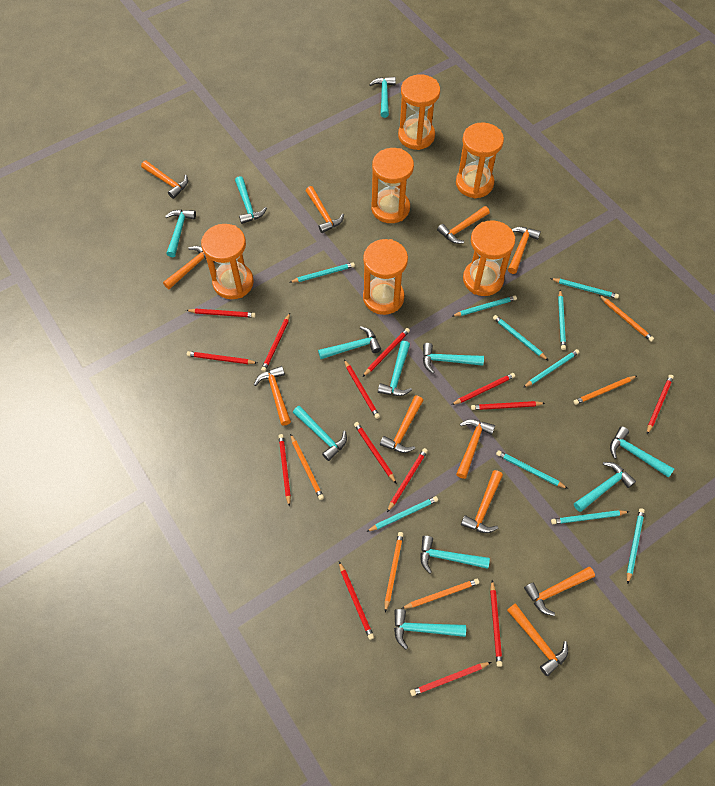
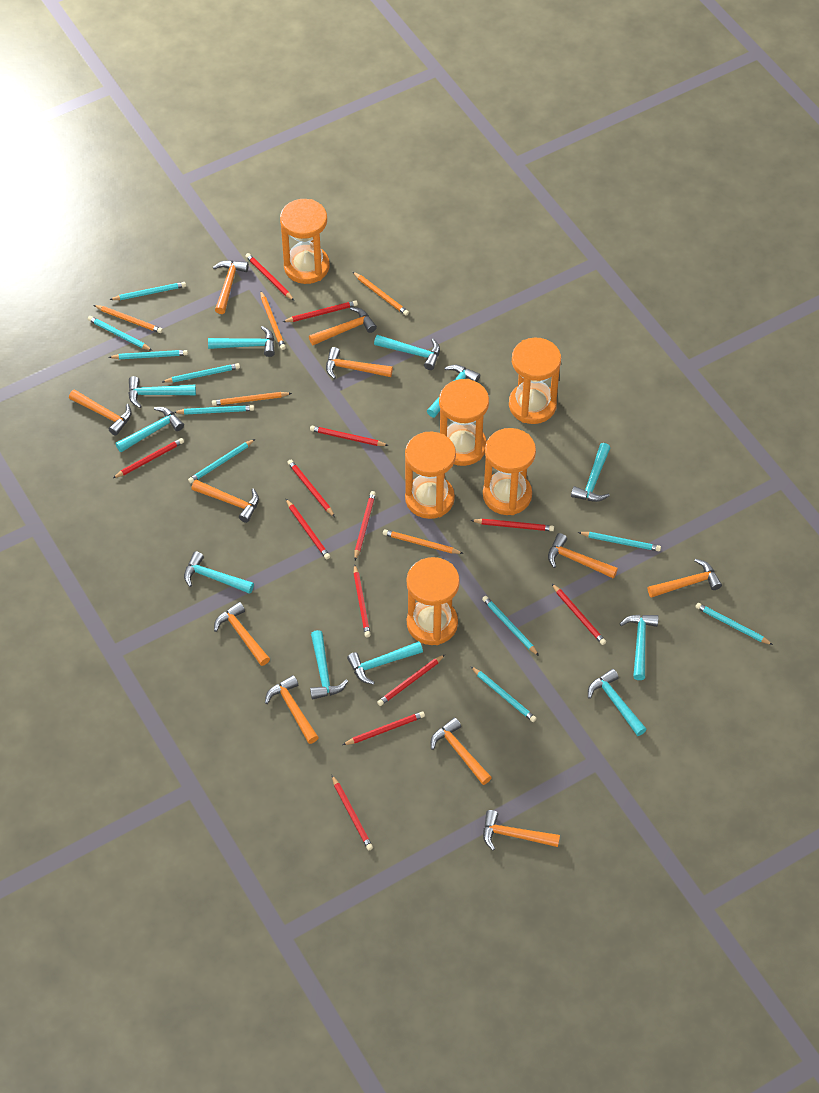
red pencil: 14 -> 13

